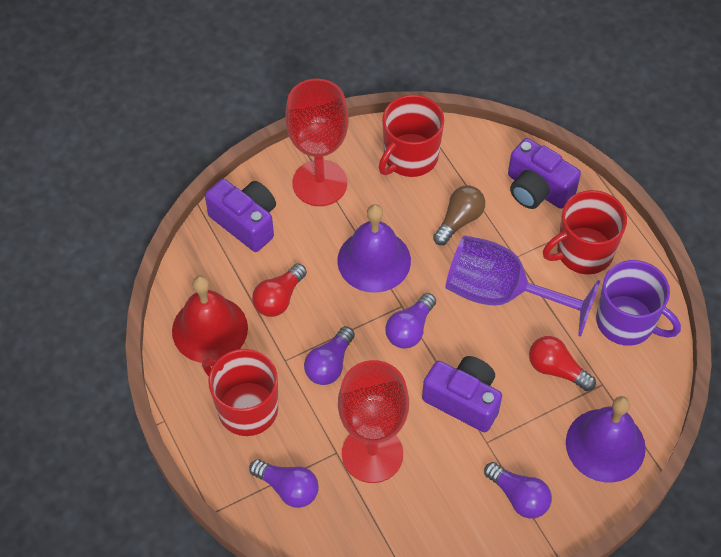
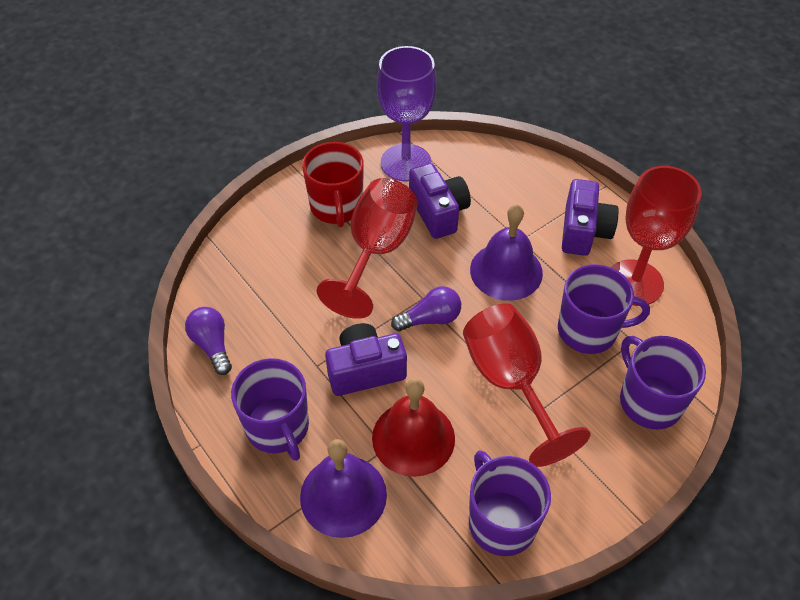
brown light bulb: 1 -> 0
purple light bulb: 4 -> 2
purple mug: 1 -> 4
red goblet: 2 -> 3
red light bulb: 2 -> 0
red mug: 3 -> 1

